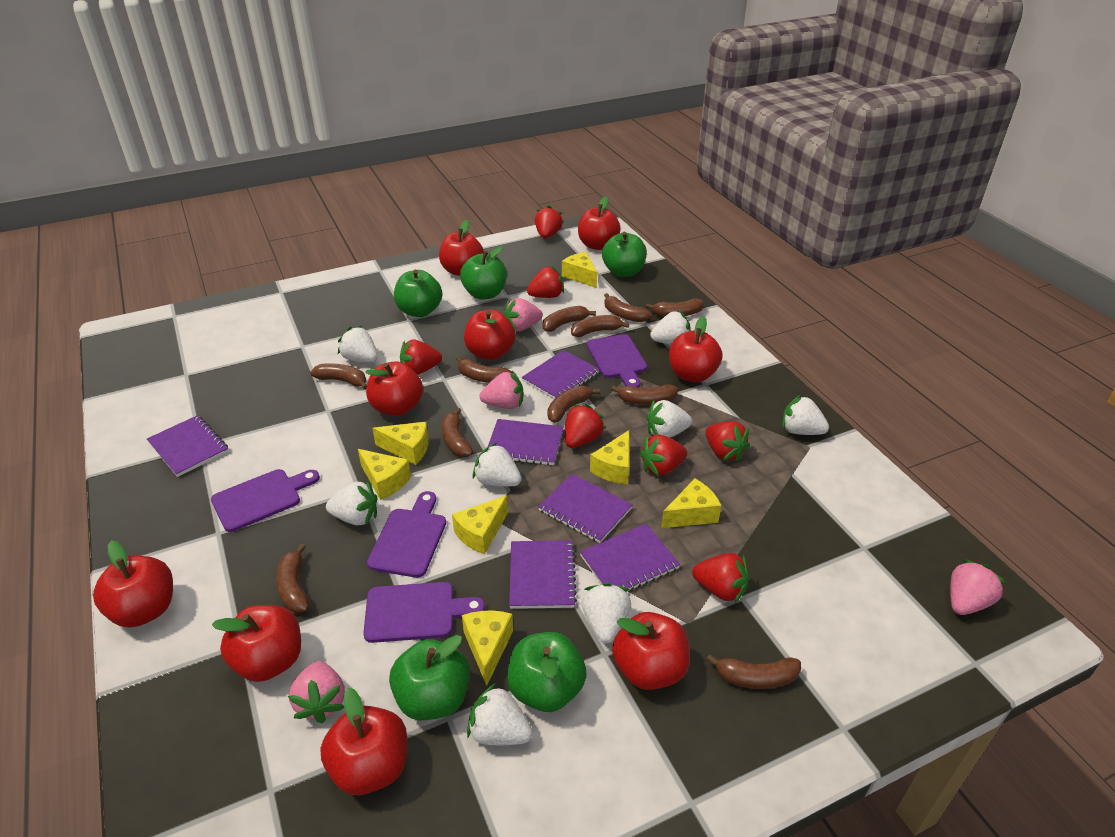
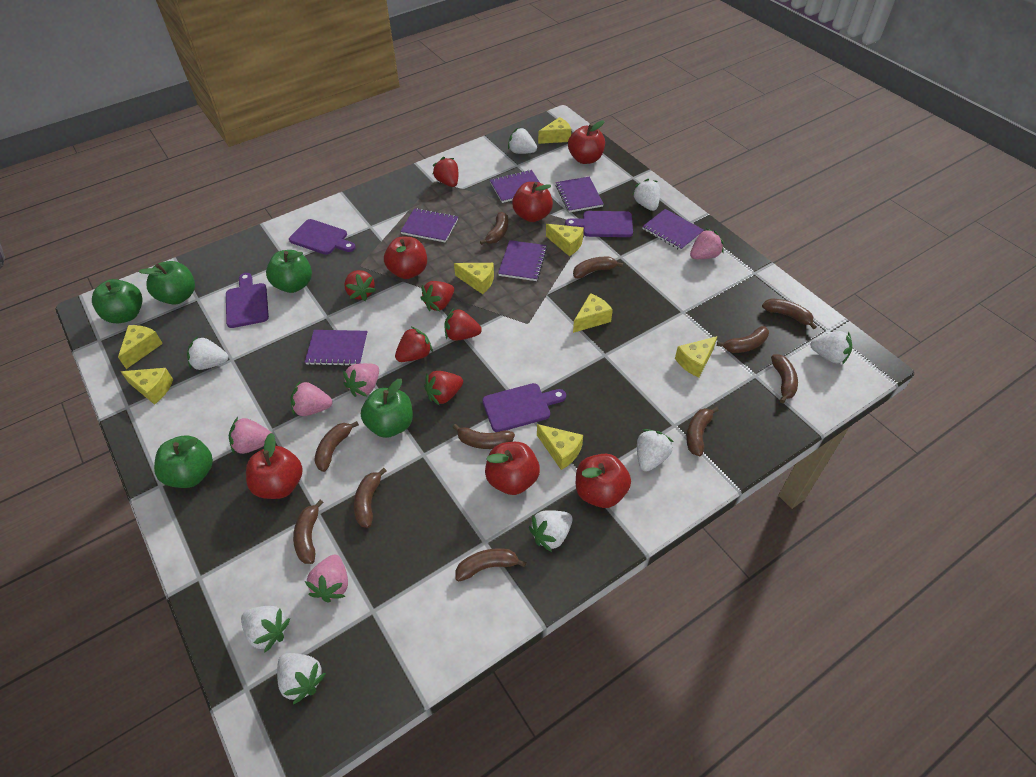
pink strawberry: 4 -> 5
red apple: 9 -> 6
red strawberry: 7 -> 6
yellow cheese: 7 -> 8

